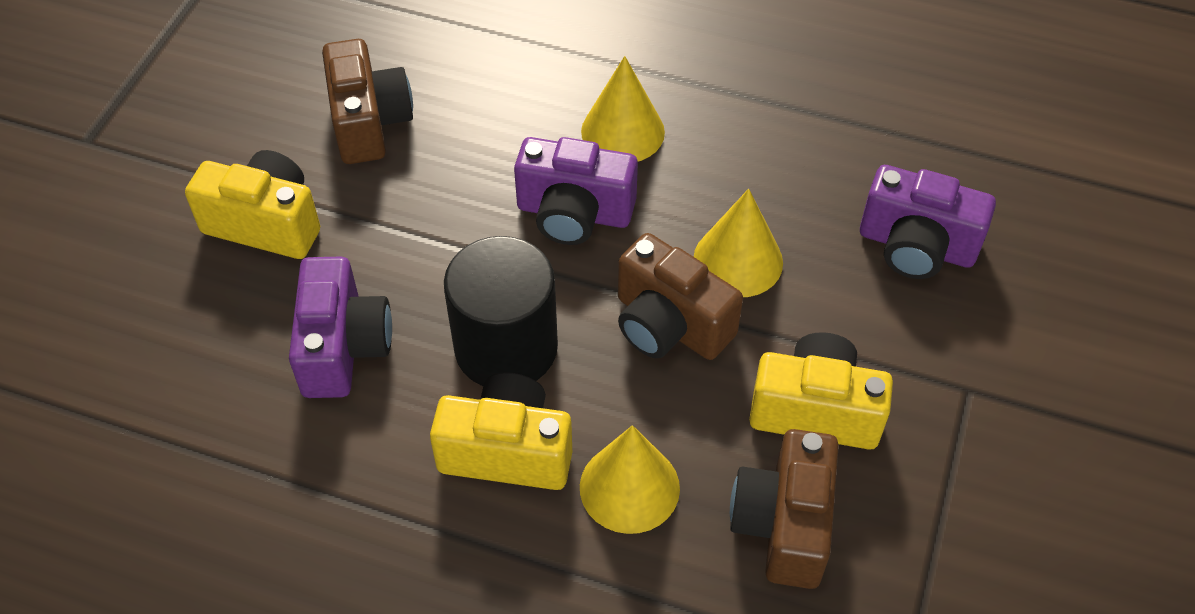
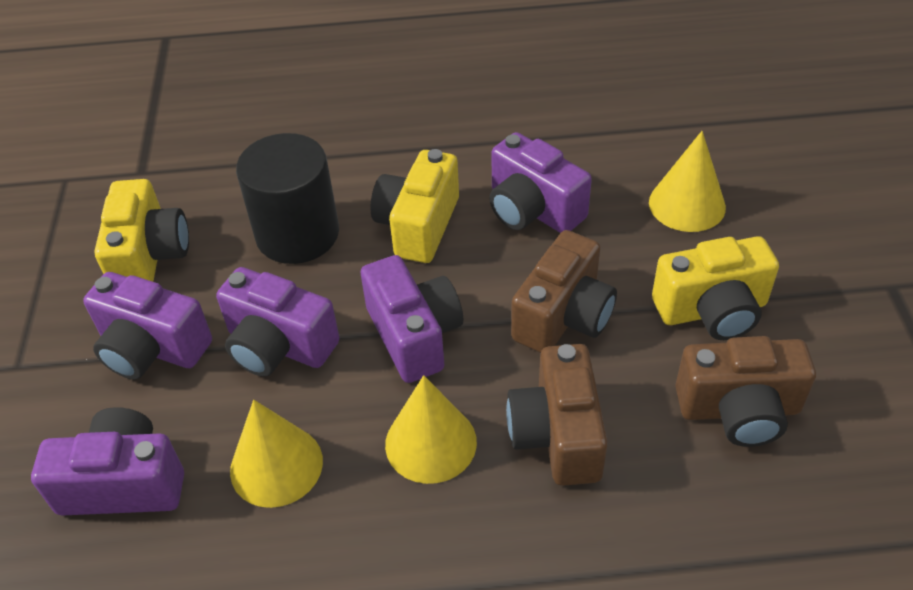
purple camera: 3 -> 5

